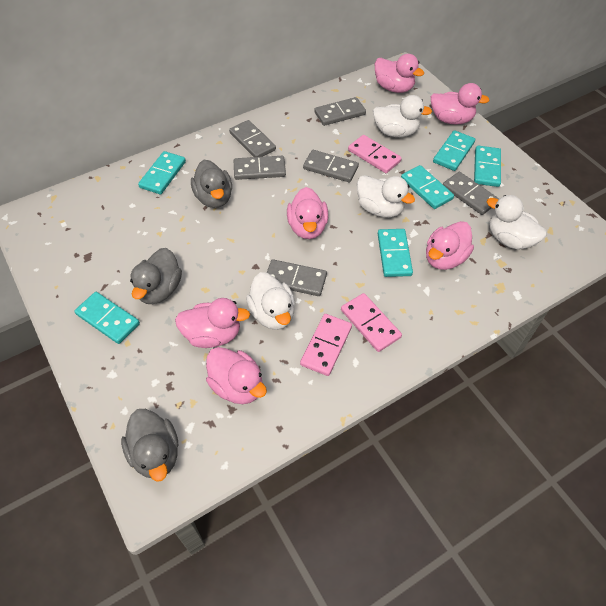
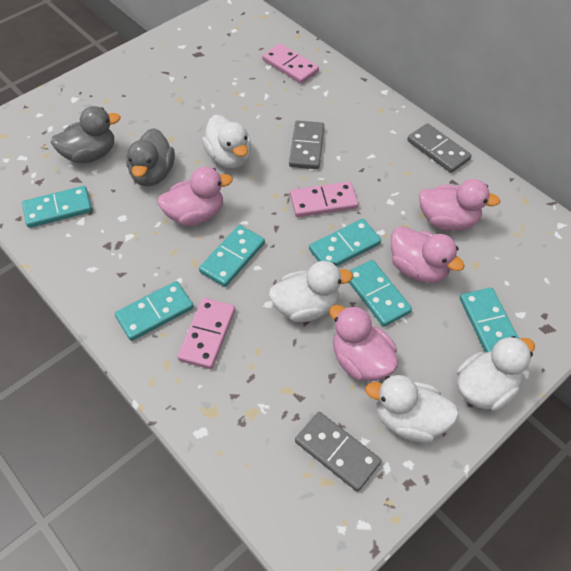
grey domino: 6 -> 3
grey duck: 3 -> 2
pink duck: 6 -> 4

